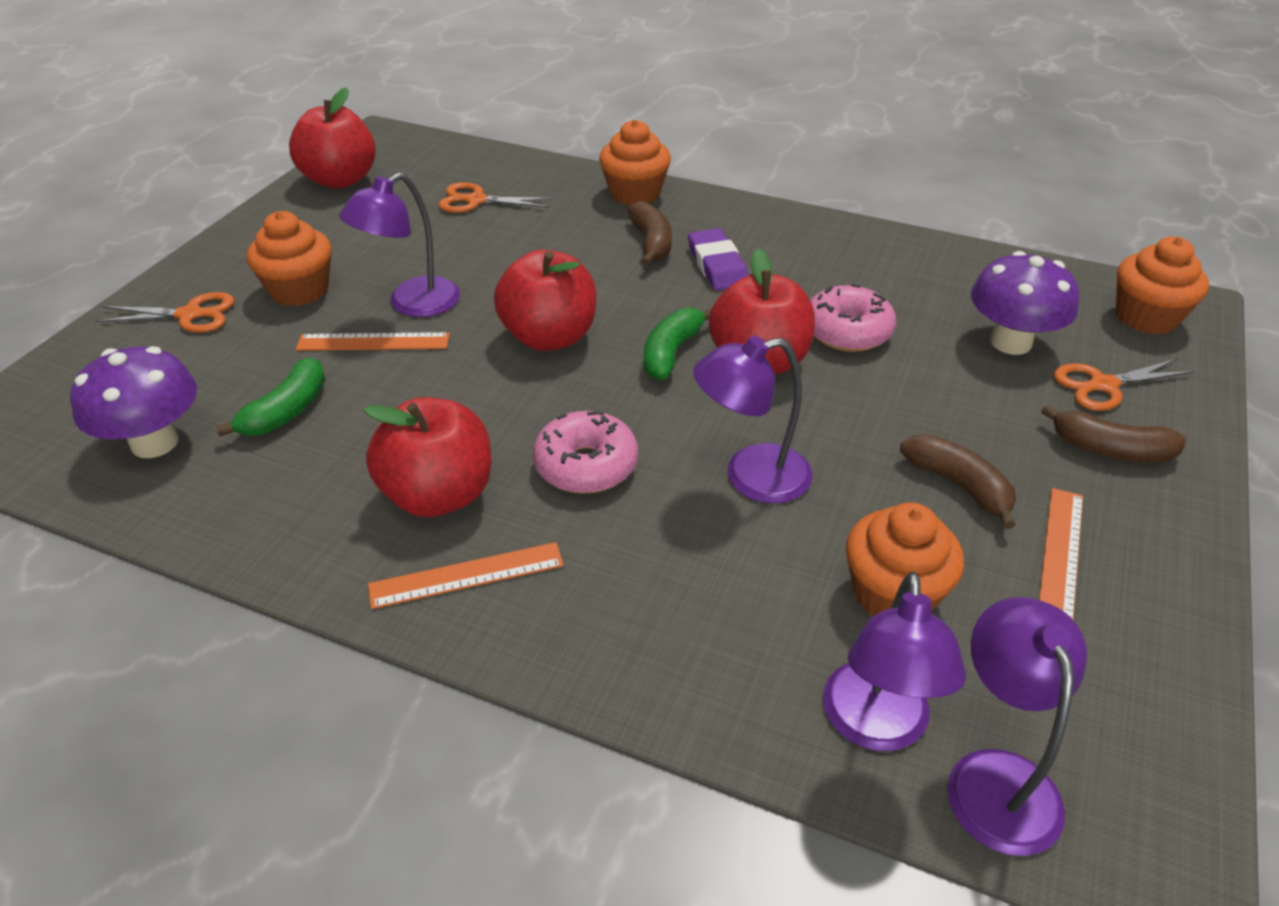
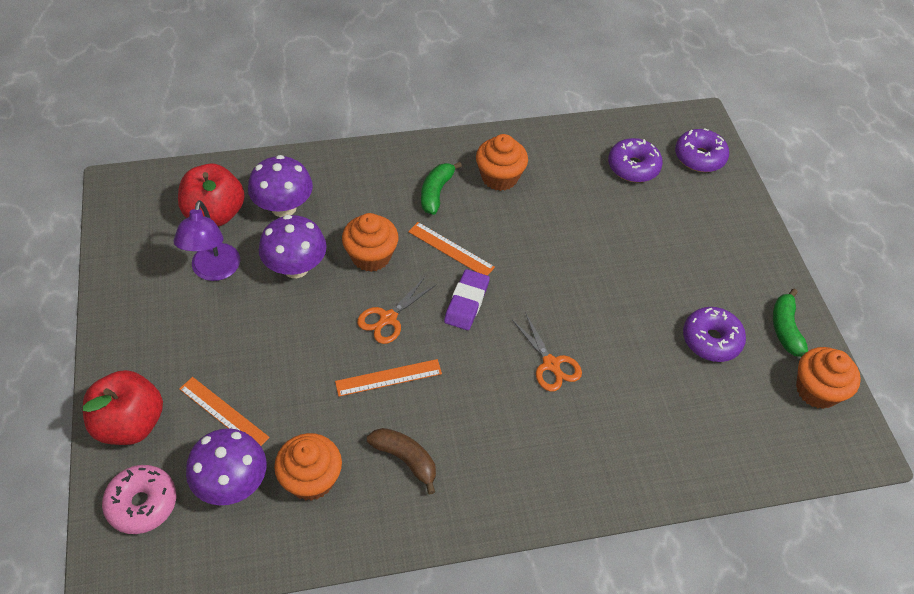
brown banana: 3 -> 1
orange scissors: 3 -> 2
pink donut: 2 -> 1
purple donut: 0 -> 3
purple lamp: 4 -> 1
purple mushroom: 2 -> 3
red apple: 4 -> 2

